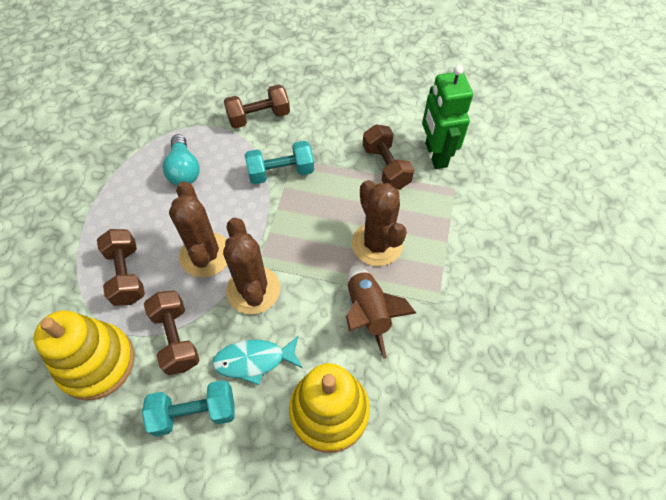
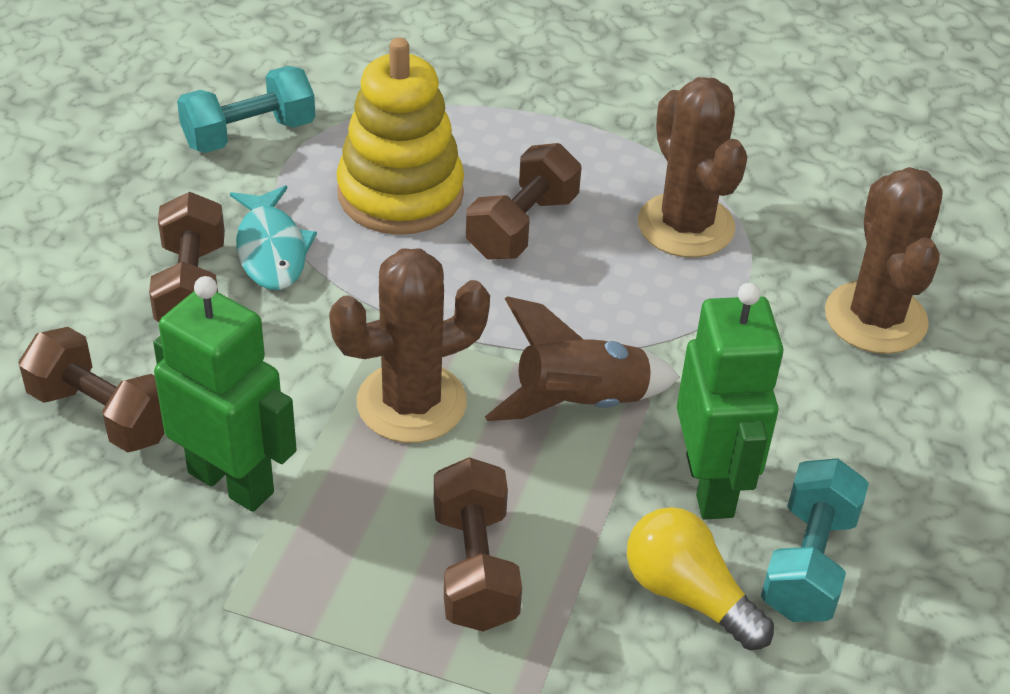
green robot: 1 -> 2
turquoise light bulb: 1 -> 0
yellow light bulb: 0 -> 1
yellow stacking toy: 2 -> 1

